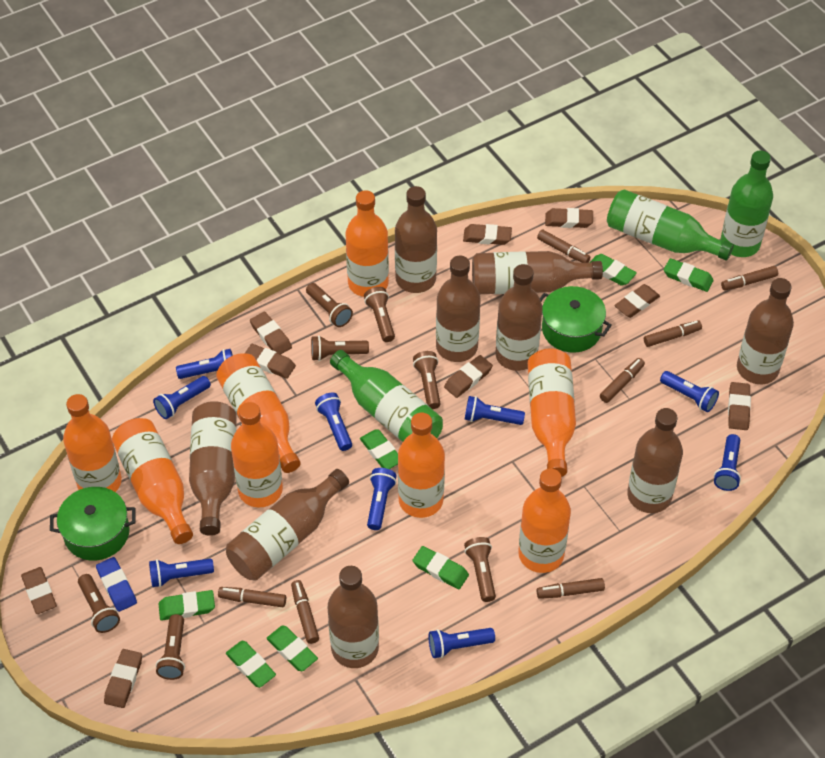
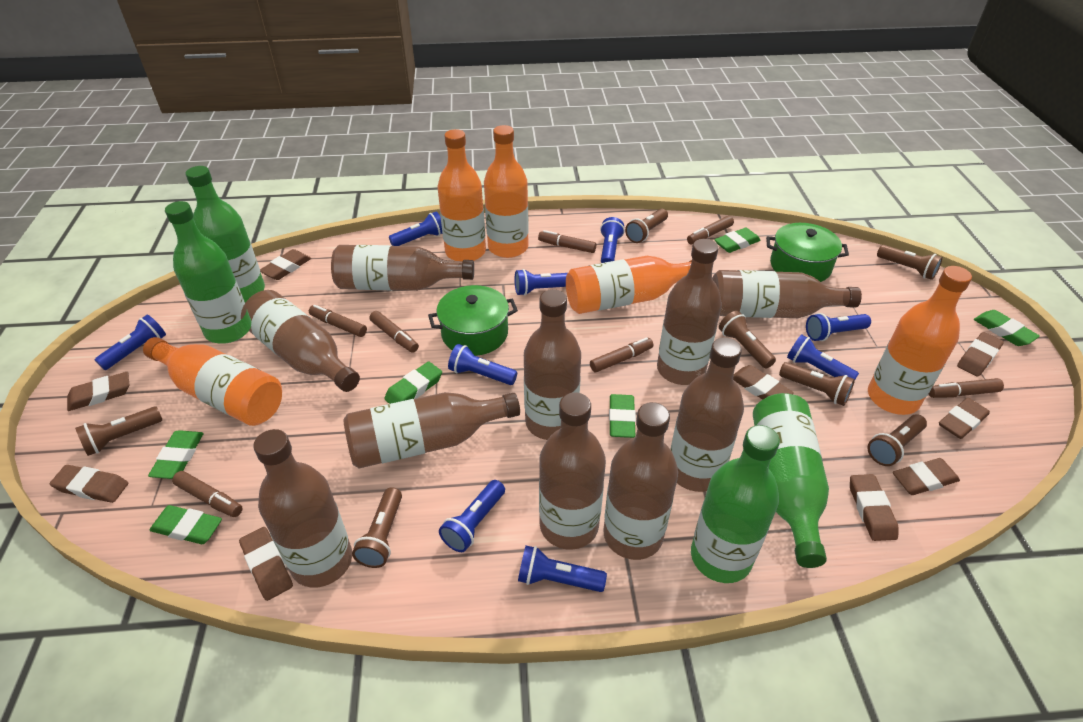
blue eraser: 1 -> 0
brown bottle: 9 -> 10
green bottle: 3 -> 4
green eraser: 7 -> 6
orange bottle: 8 -> 5

